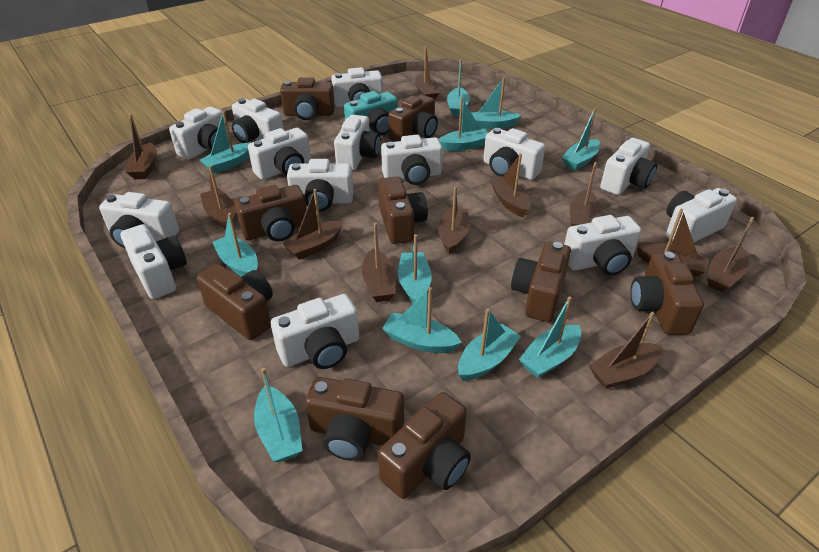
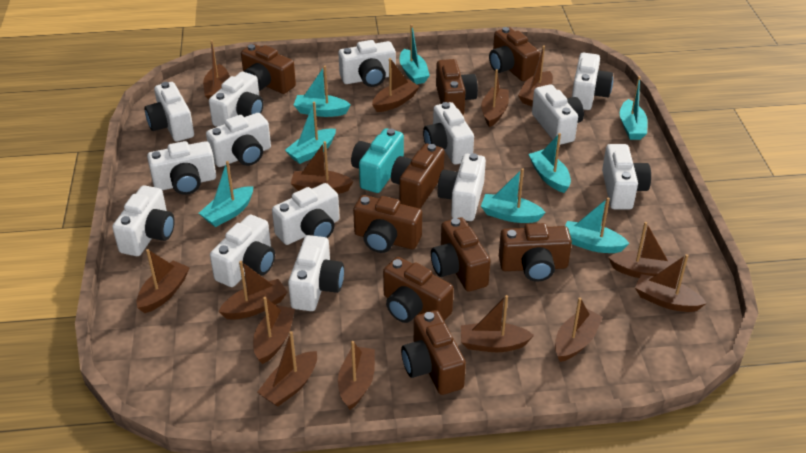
brown boat: 11 -> 14
turquoise boat: 11 -> 8

